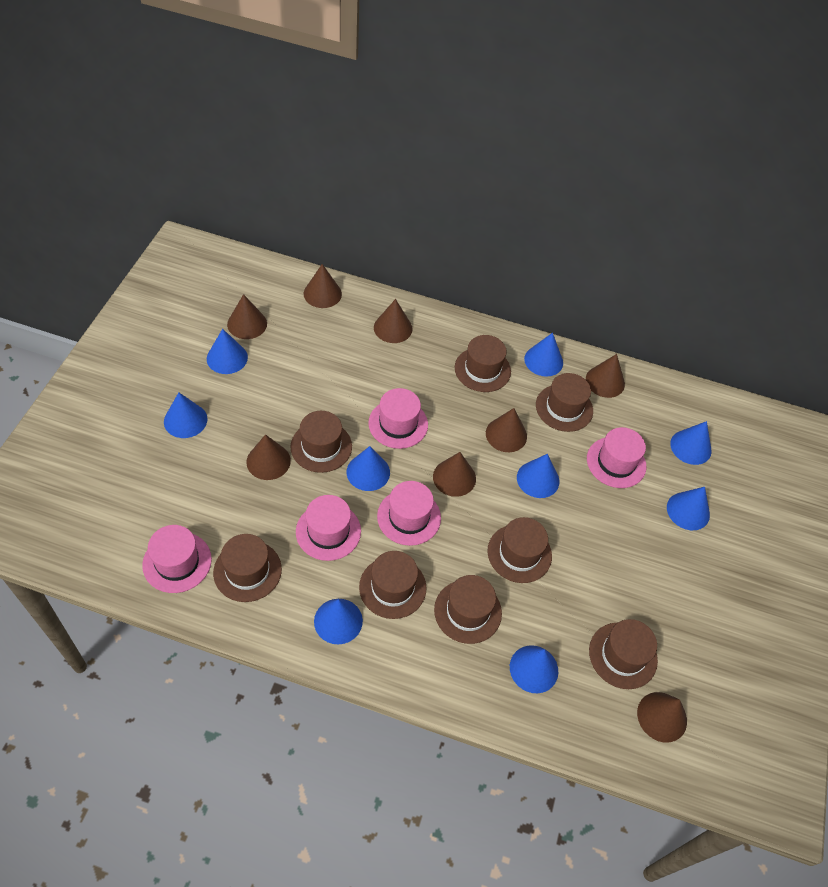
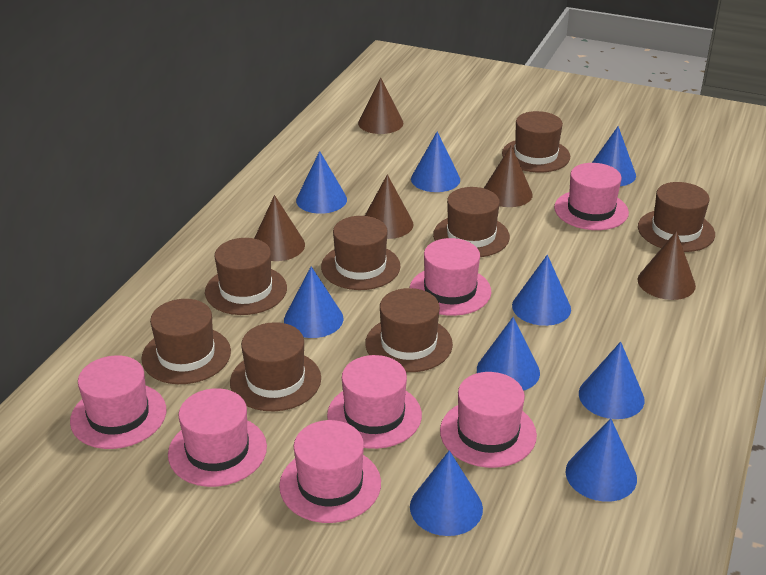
brown cone: 8 -> 5
pink hat: 5 -> 7

